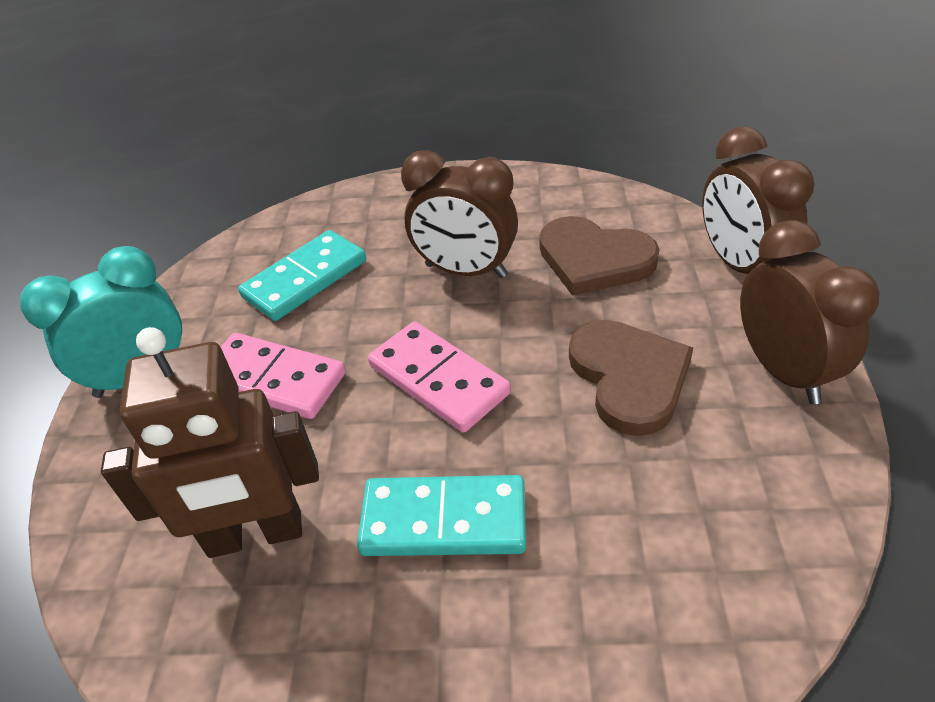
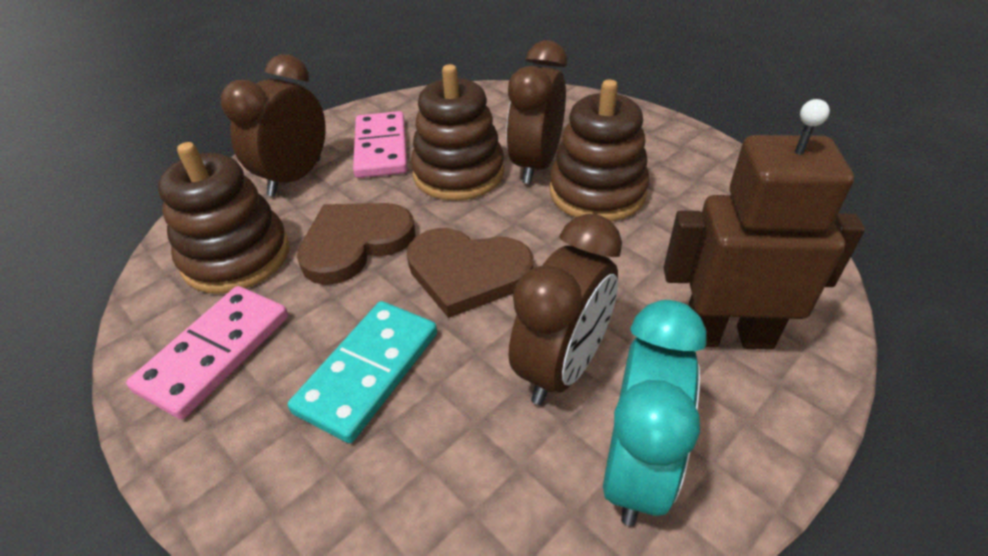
brown stacking toy: 0 -> 3
turquoise domino: 2 -> 1

